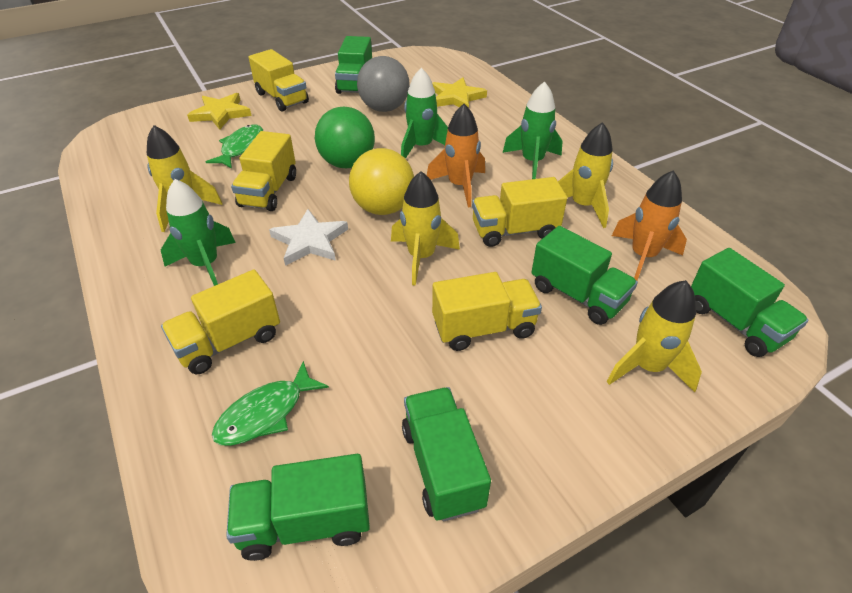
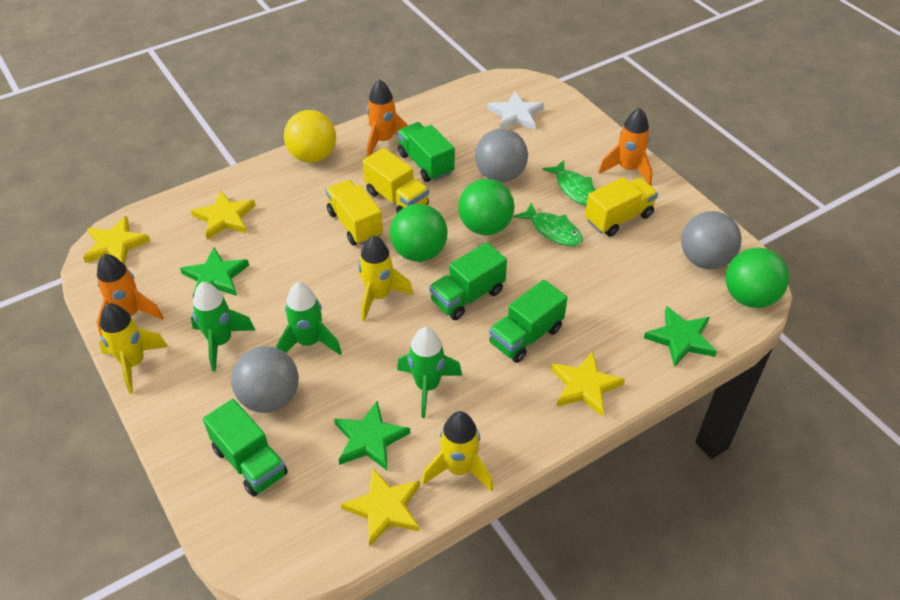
green ball: 1 -> 3
green star: 0 -> 3
green truck: 5 -> 4
grey ball: 1 -> 3
orange rocket: 2 -> 3
yellow rocket: 4 -> 3
yellow star: 2 -> 4
yellow truck: 5 -> 3

